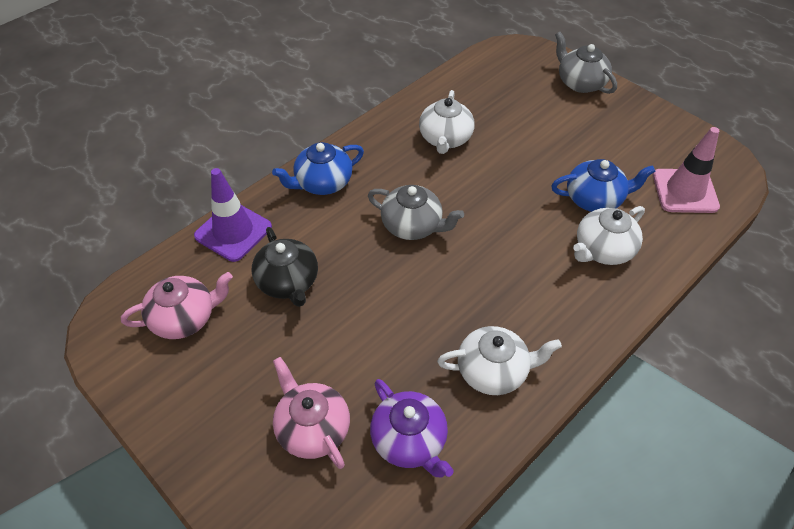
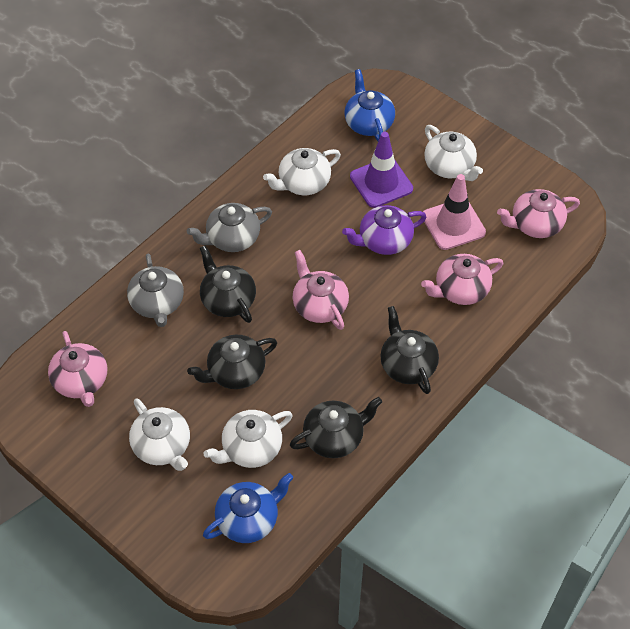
black teapot: 1 -> 4
pink teapot: 2 -> 4
white teapot: 3 -> 4

